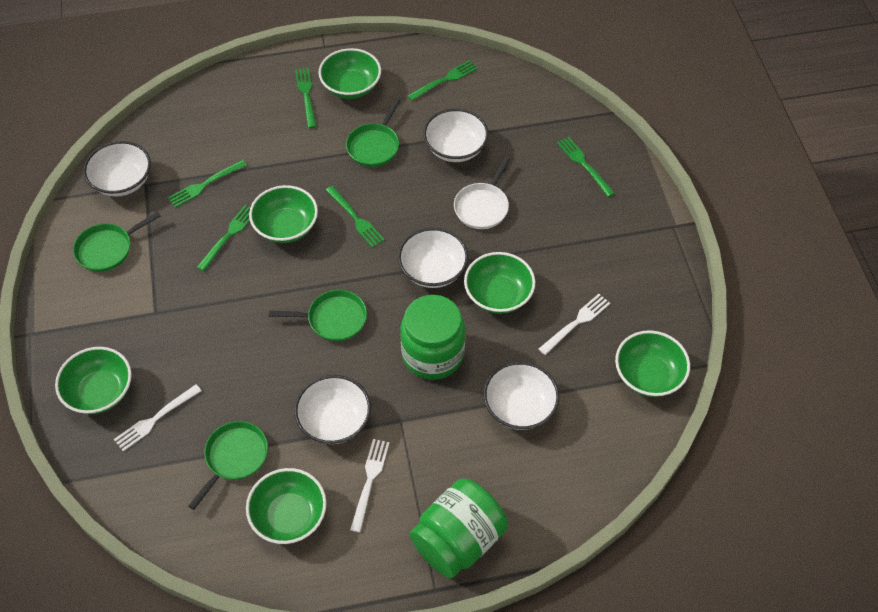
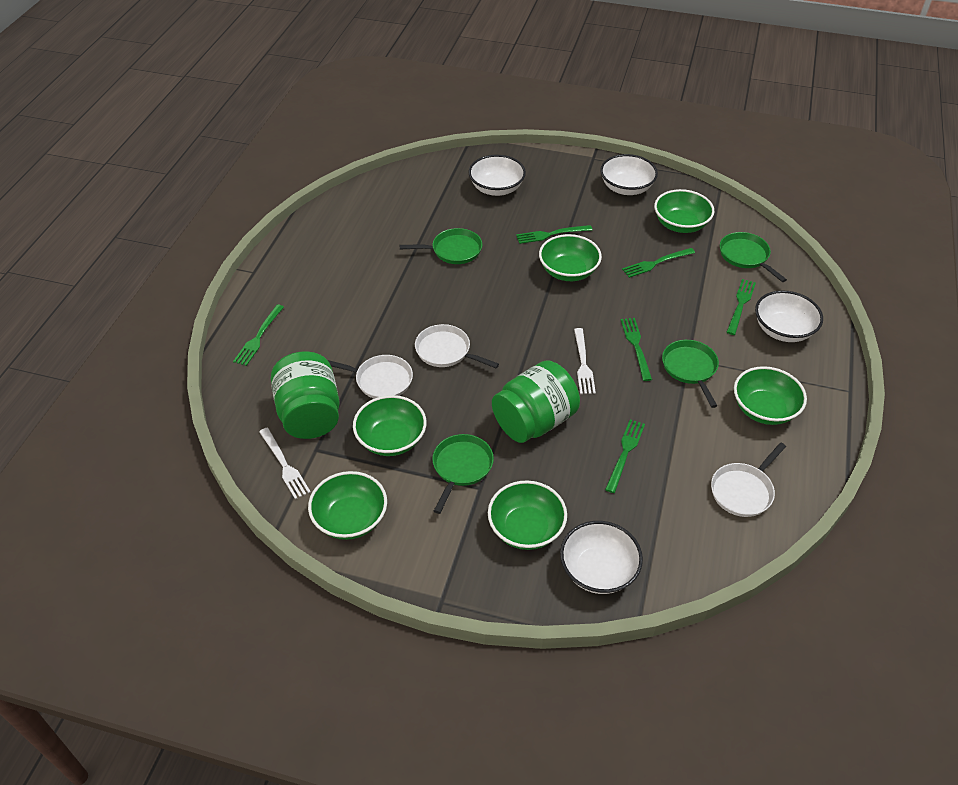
white bowl: 5 -> 4
white fork: 3 -> 2
white pan: 1 -> 3

